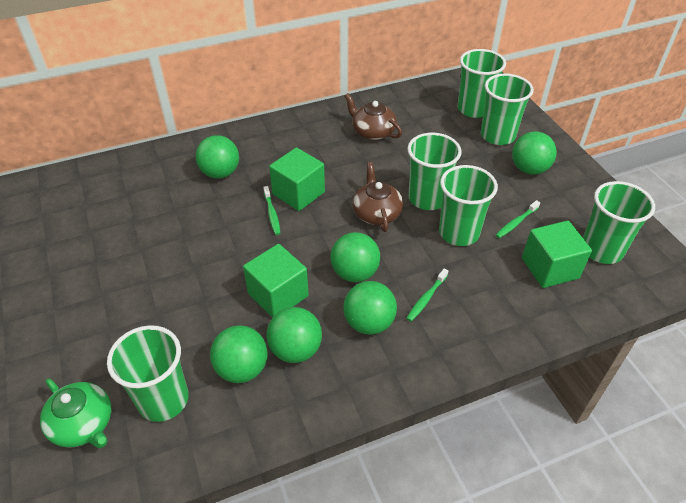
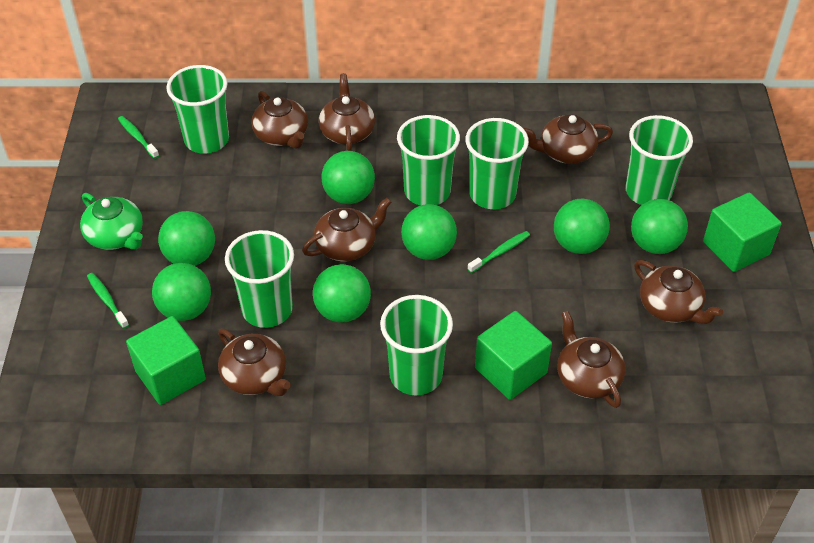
brown teapot: 2 -> 7
green ball: 6 -> 7

